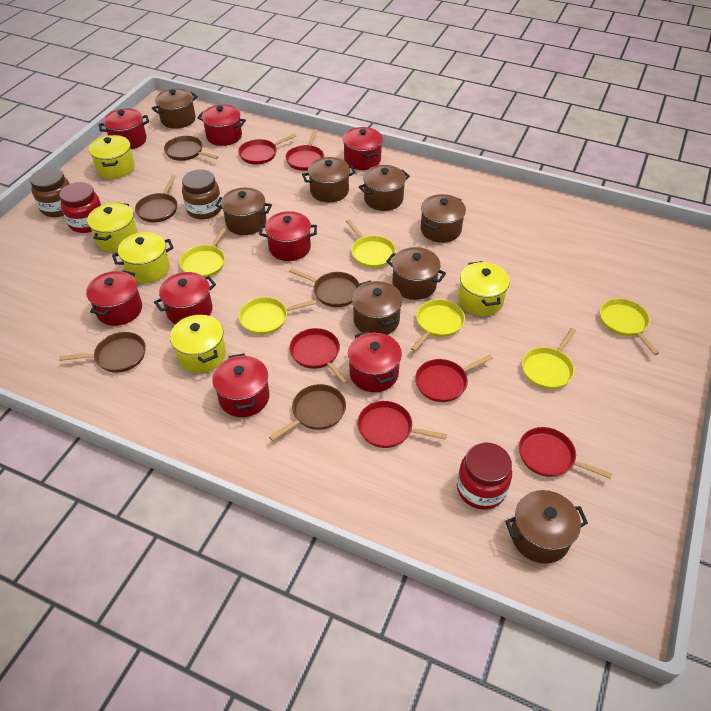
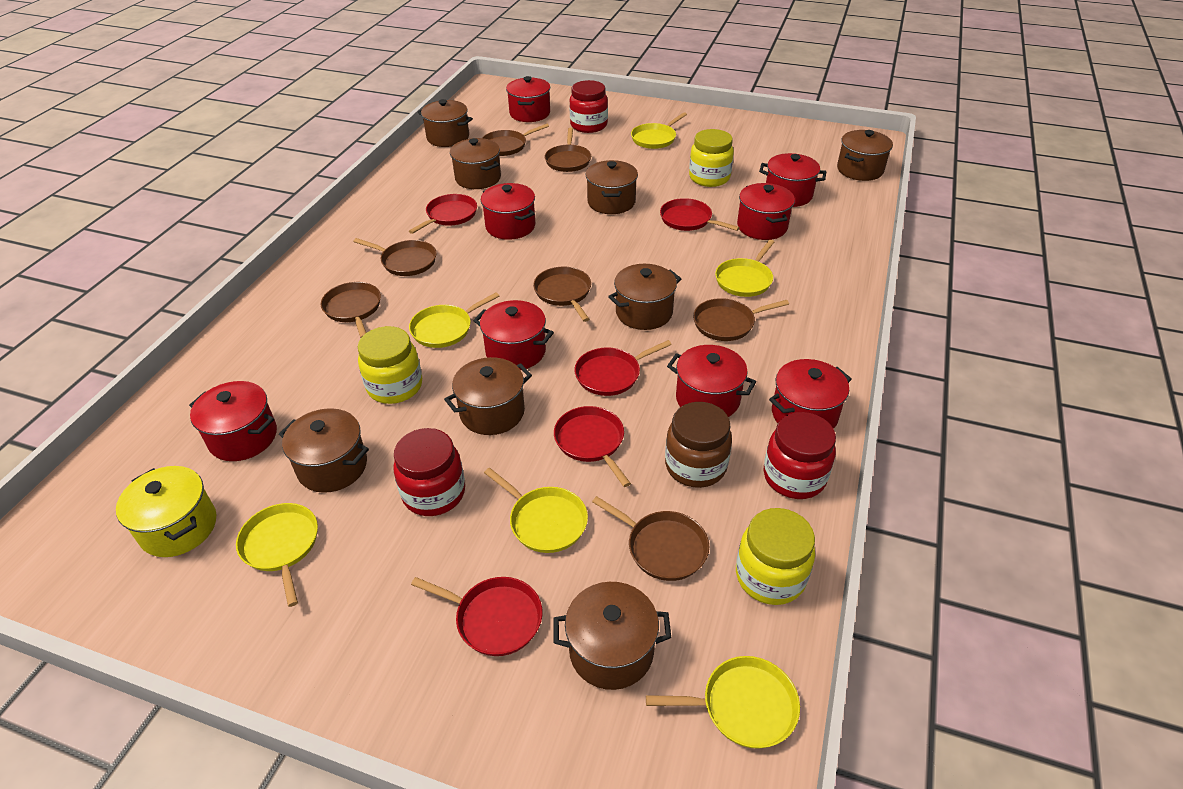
brown jar: 2 -> 1
brown pan: 5 -> 7
red jar: 2 -> 3
red pan: 6 -> 5
yellow jar: 0 -> 3
yellow pot: 5 -> 1

